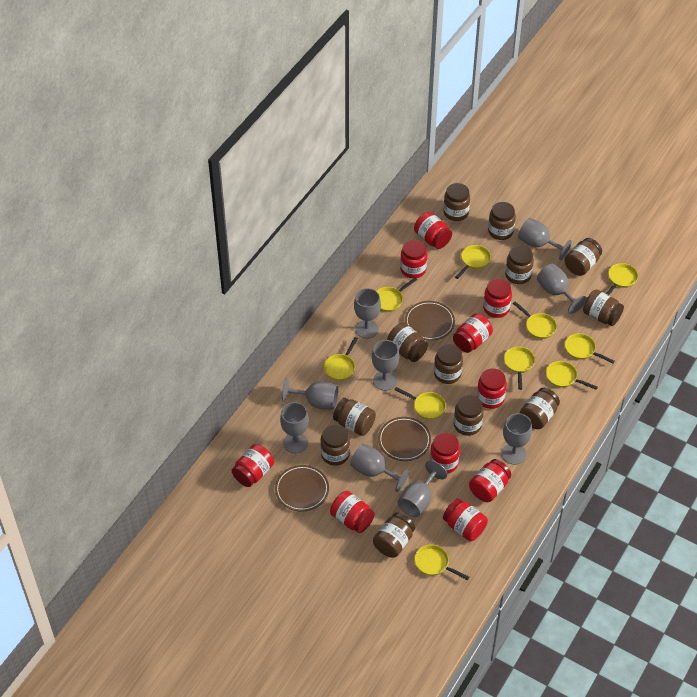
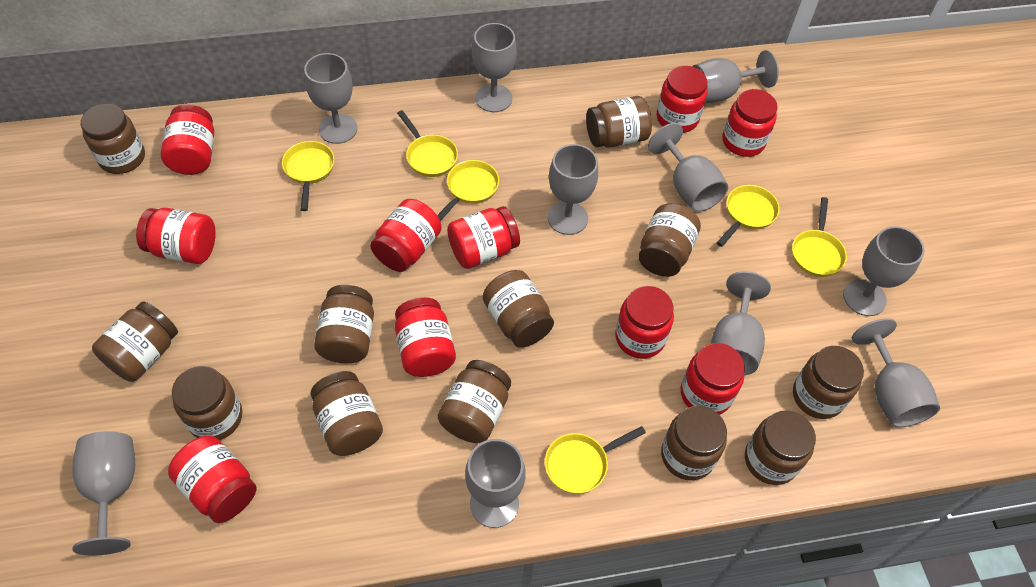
brown plate: 3 -> 0
grey goblet: 9 -> 10
yellow pan: 10 -> 6

